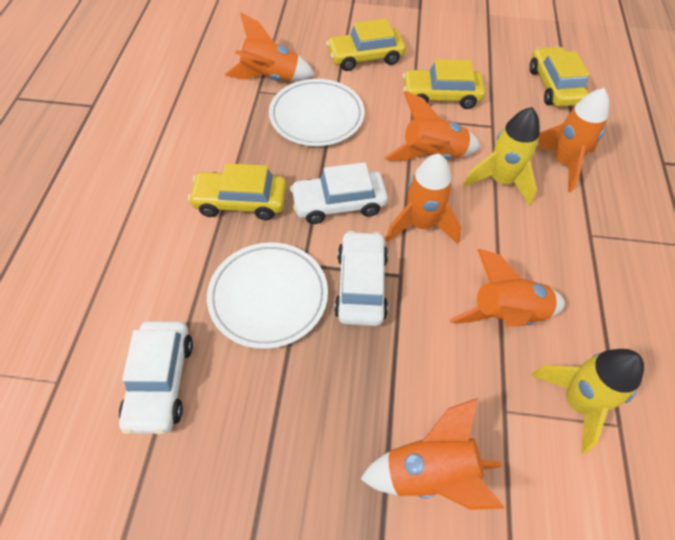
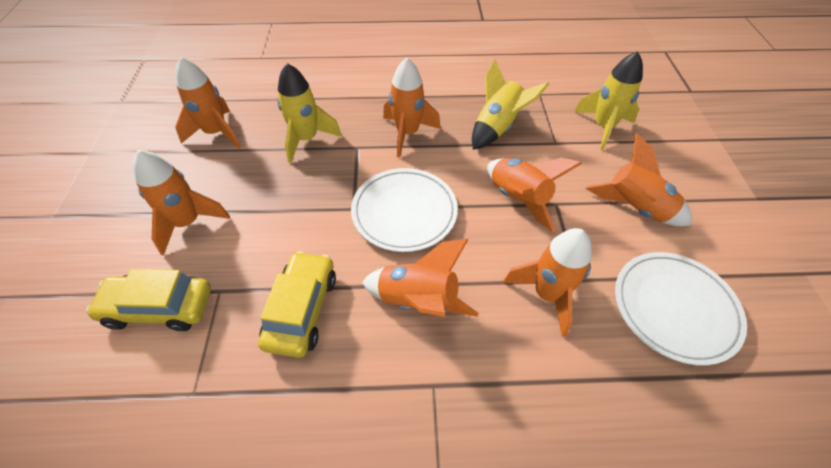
orange rocket: 6 -> 7
white car: 3 -> 0
yellow car: 4 -> 2
yellow rocket: 2 -> 3

